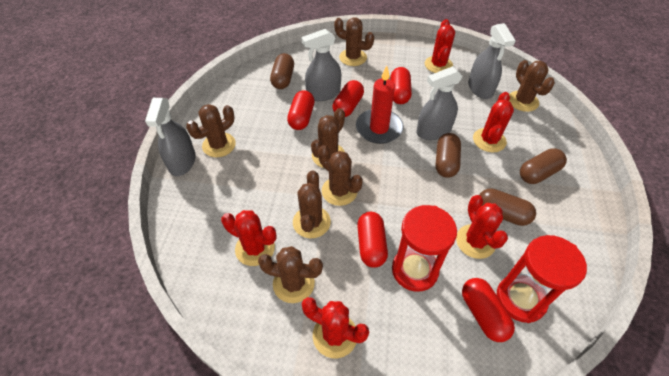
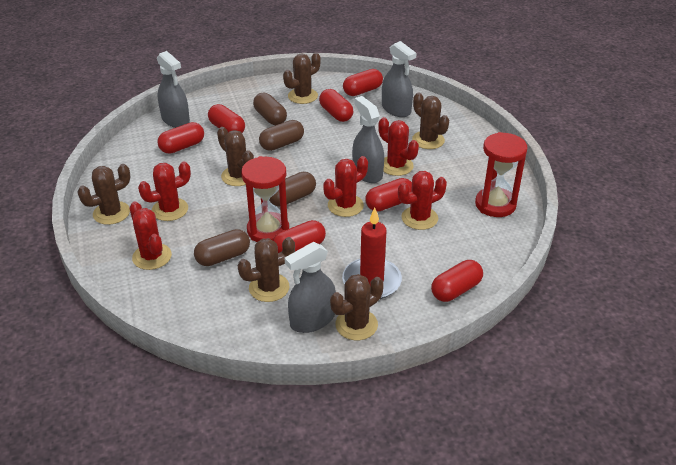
brown cactus: 7 -> 6
red capsule: 5 -> 7

